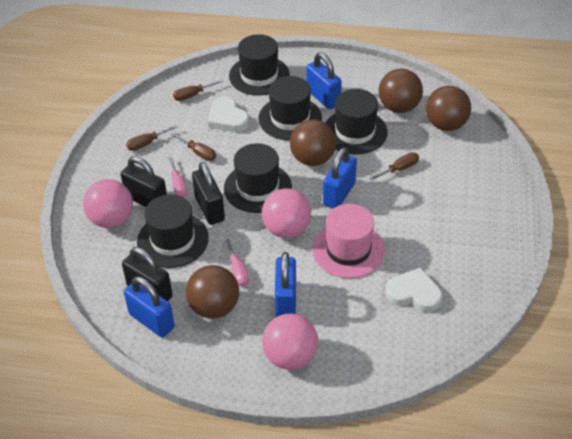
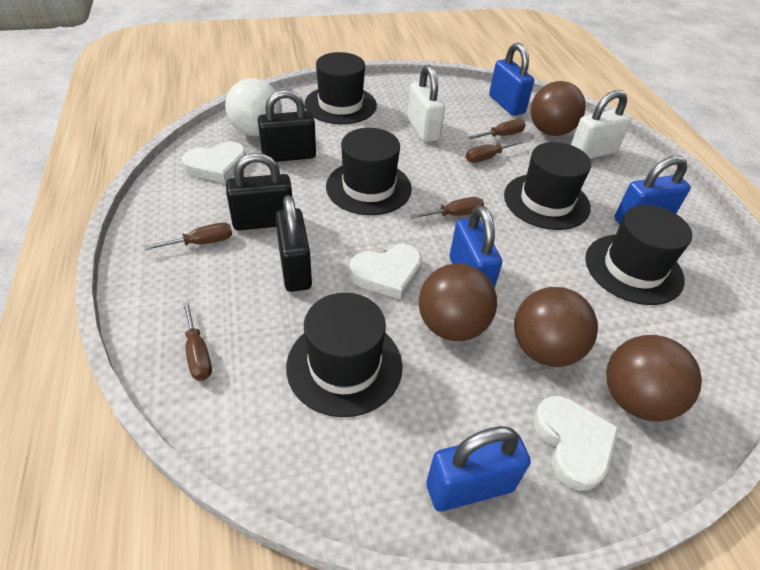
brown screwdriver: 4 -> 5
pink ball: 3 -> 0
pink hat: 1 -> 0
pink screwdriver: 2 -> 0
white ball: 0 -> 1
white heart: 2 -> 3
white padlock: 0 -> 2

